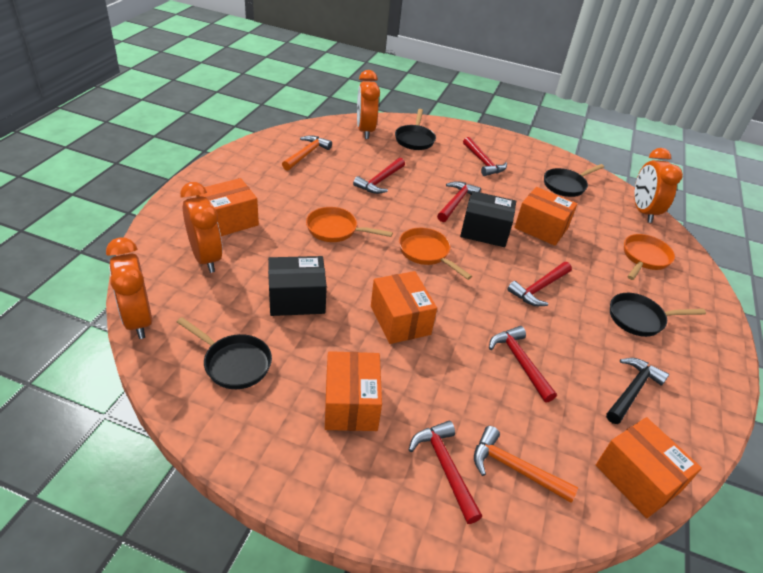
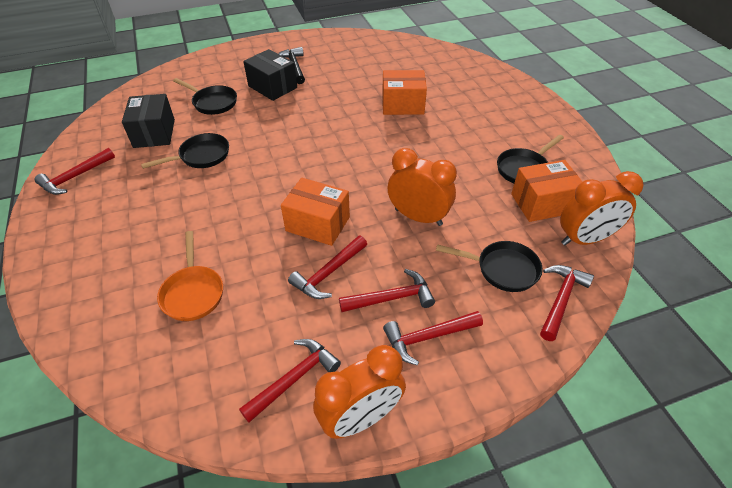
orange box: 5 -> 3
orange clock: 4 -> 3
orange hammer: 2 -> 0
orange pan: 3 -> 1

